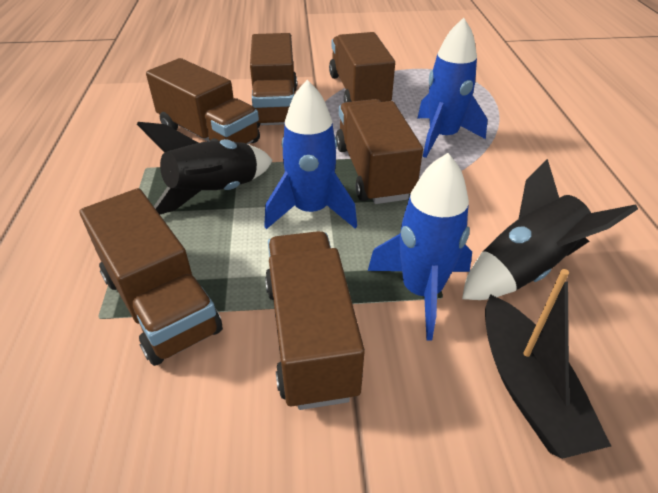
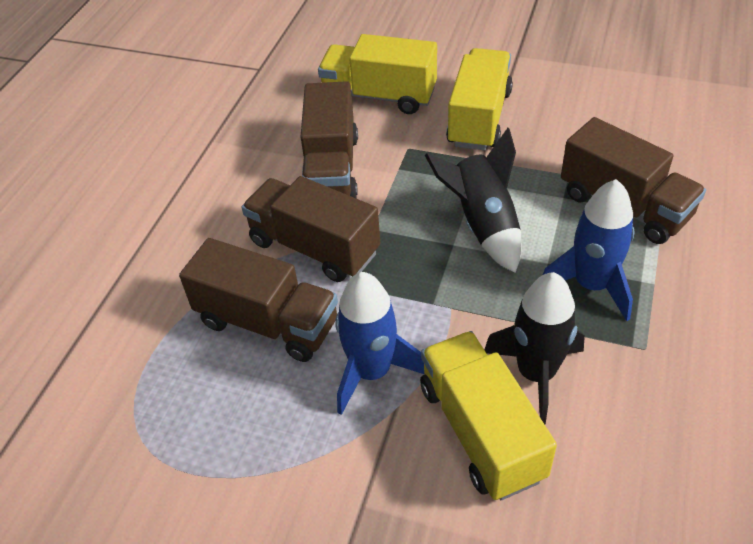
black boat: 1 -> 0
blue rocket: 3 -> 2
brown truck: 6 -> 4
yellow truck: 0 -> 3

